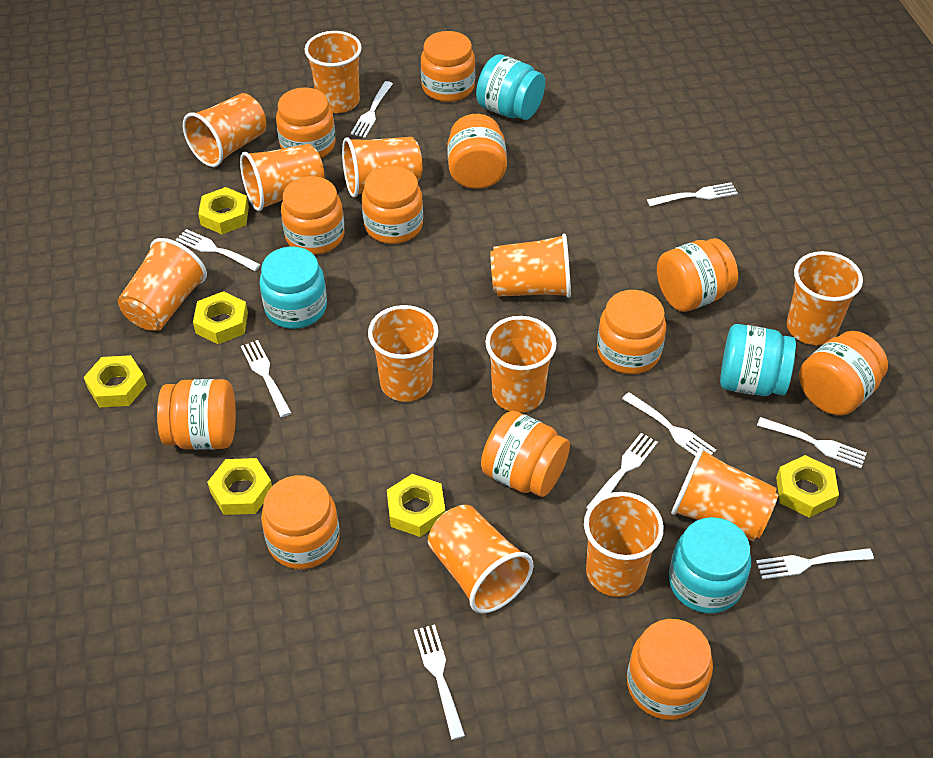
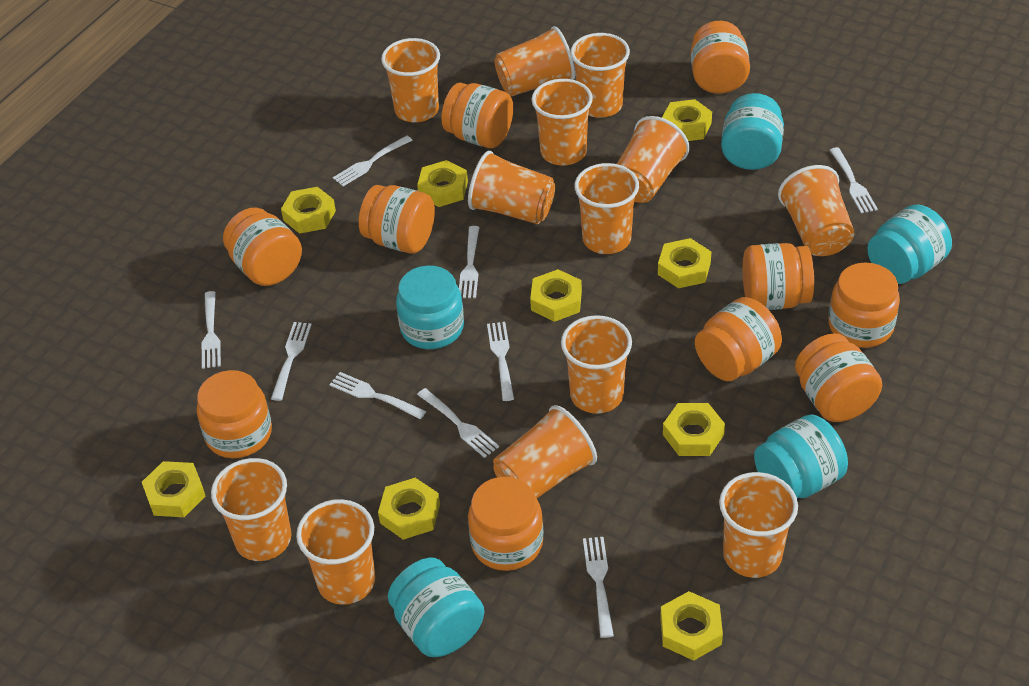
orange cup: 12 -> 13
orange jar: 12 -> 10
turquoise jar: 4 -> 5
yellow nut: 6 -> 9

